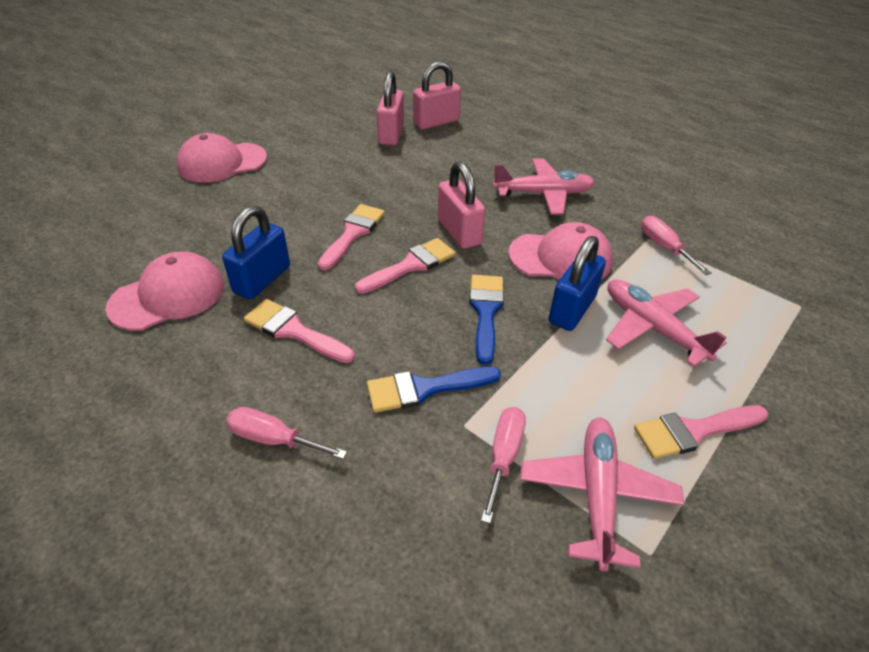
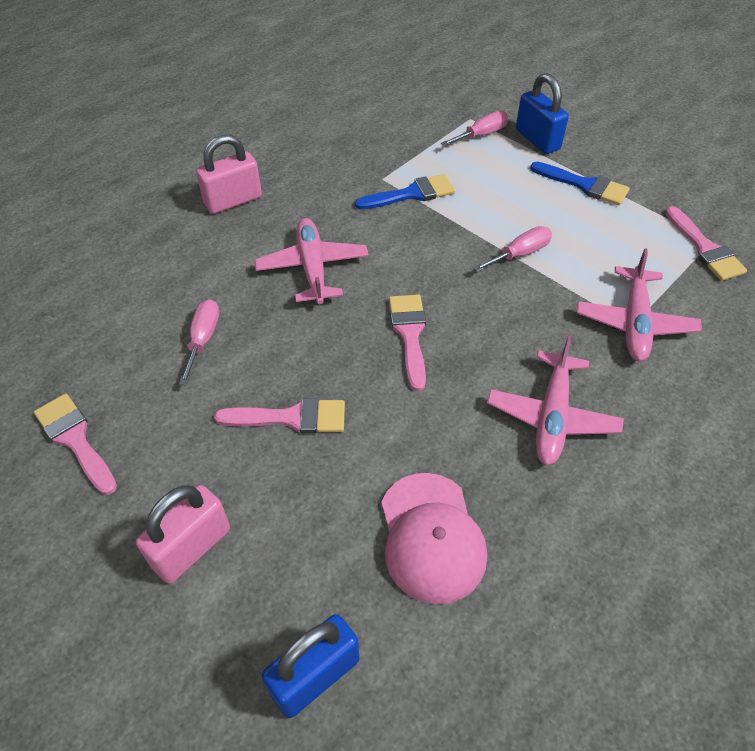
pink cap: 3 -> 1
pink padlock: 3 -> 2

